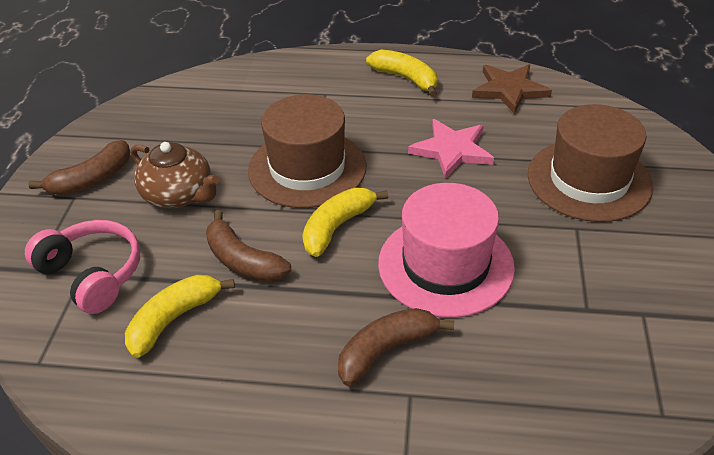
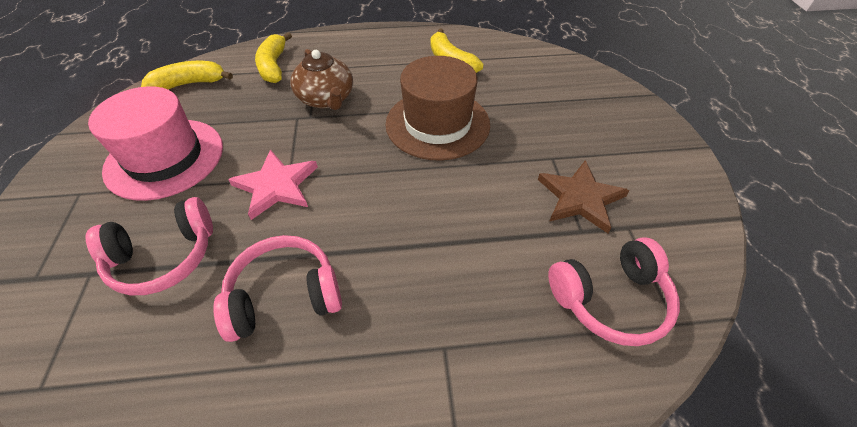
brown banana: 3 -> 0
brown hat: 2 -> 1
pink headphones: 1 -> 3

